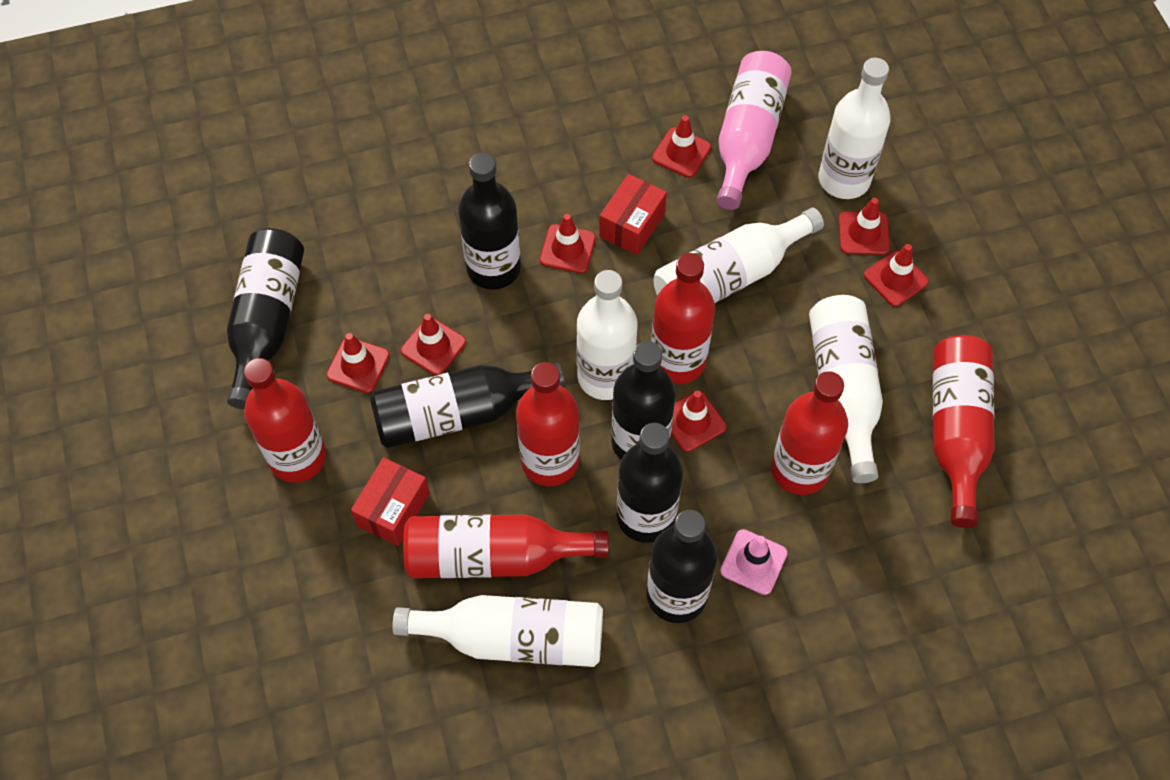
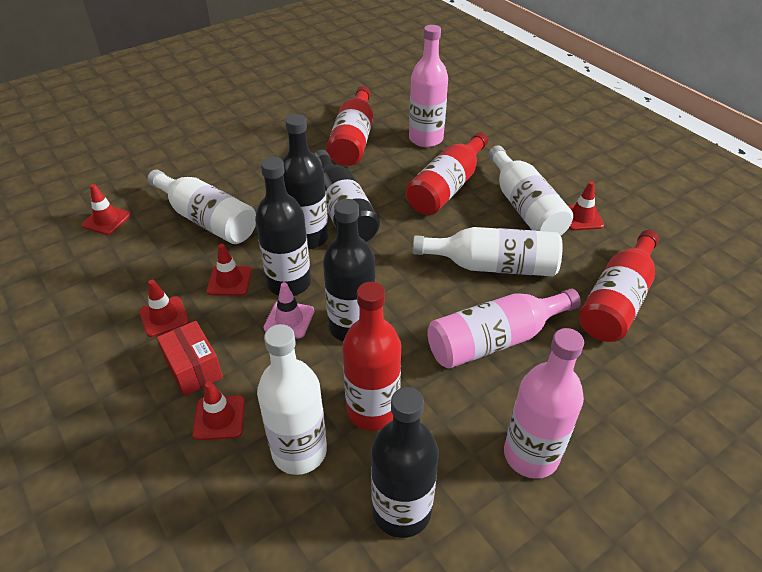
black bottle: 6 -> 5
pink bottle: 1 -> 3
red bottle: 6 -> 4
red box: 2 -> 1
red traffic cone: 7 -> 5
white bottle: 5 -> 4

